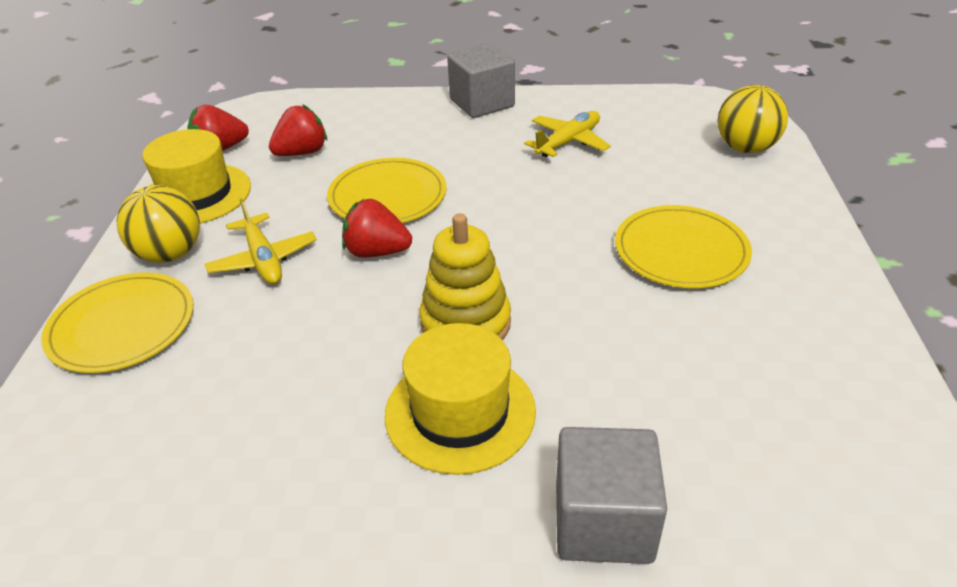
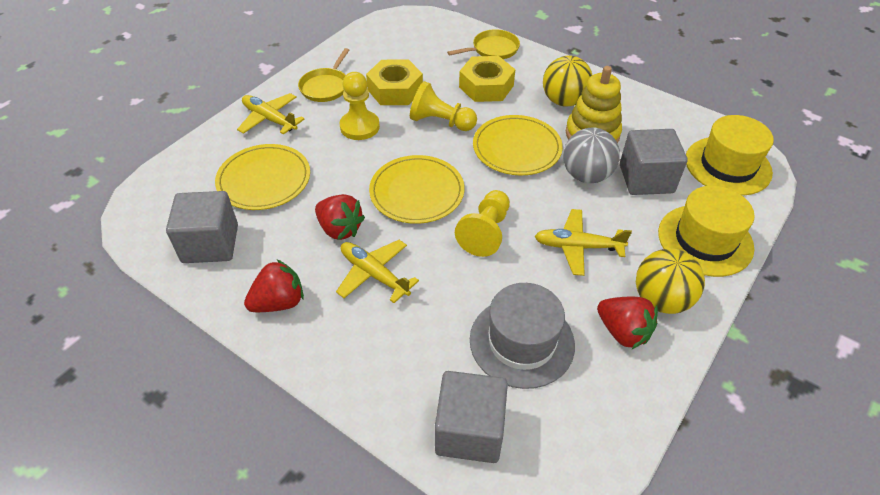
grey ball: 0 -> 1
grey cube: 2 -> 3
grey hat: 0 -> 1
yellow nut: 0 -> 2
yellow pan: 0 -> 2
yellow pawn: 0 -> 3
yellow plane: 2 -> 3

